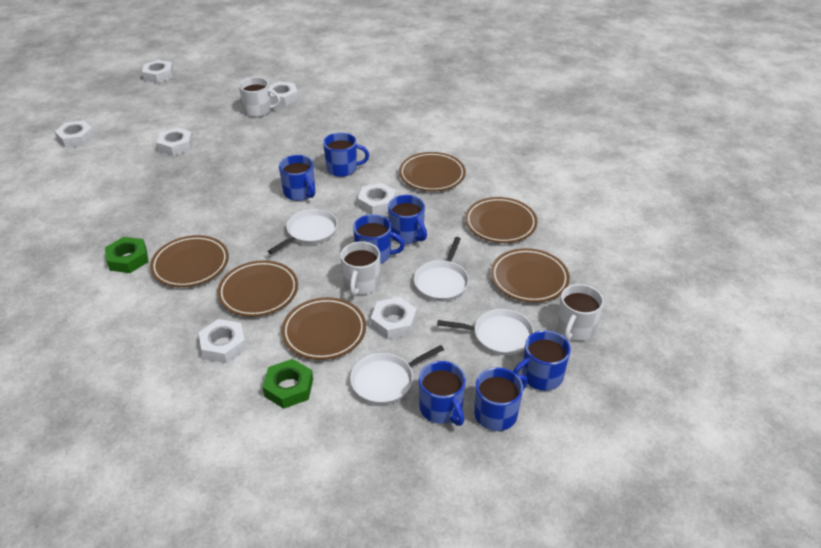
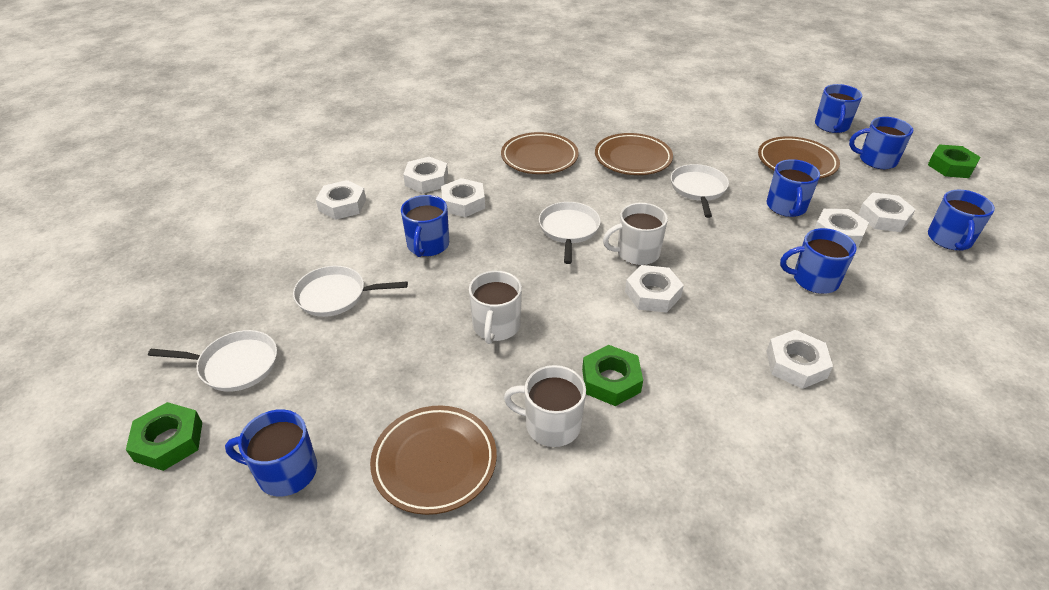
brown plate: 6 -> 4
green nut: 2 -> 3

